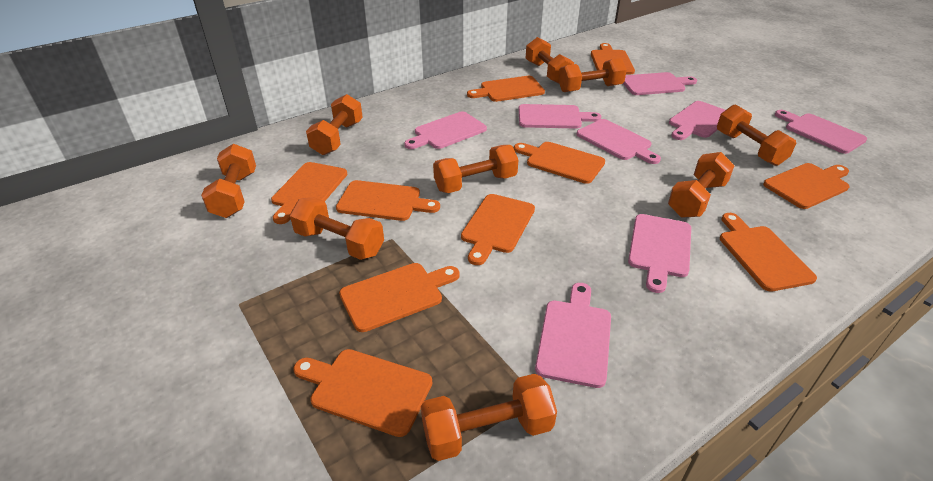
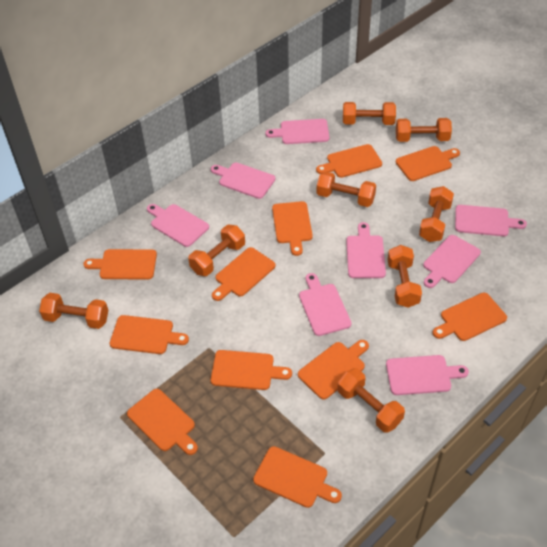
orange cutting board: 10 -> 11
orange dumbbell: 9 -> 8

